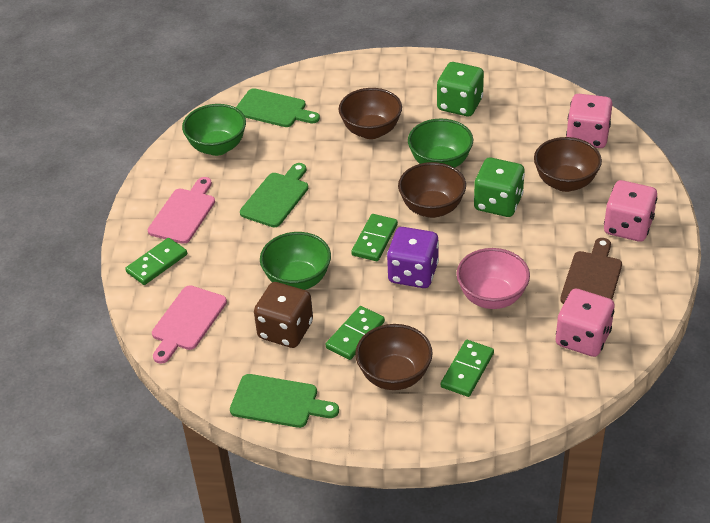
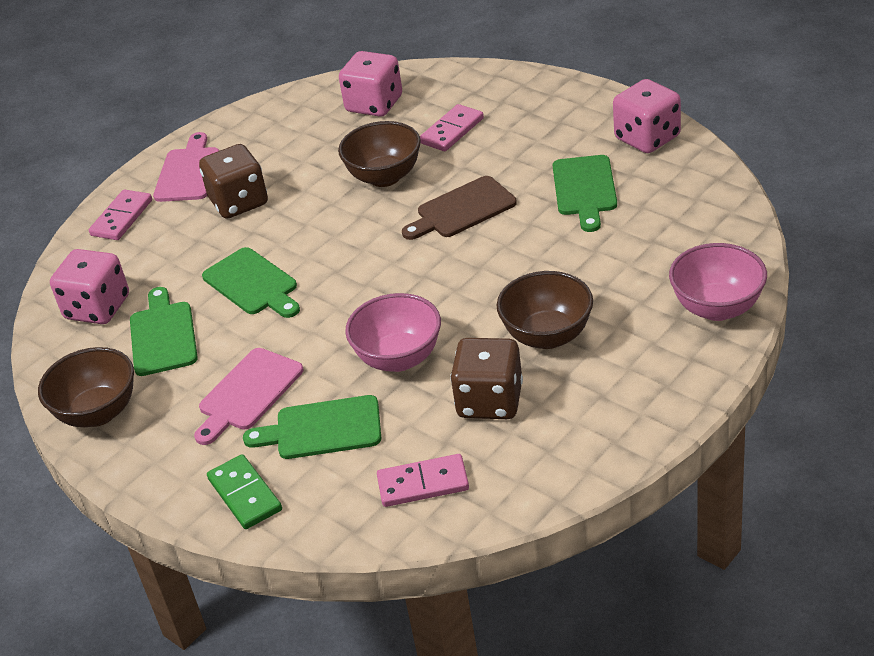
brown bowl: 4 -> 3
brown dice: 1 -> 2
green bowl: 3 -> 0
green cutting board: 3 -> 4
green dice: 2 -> 0
green domino: 4 -> 1
pink bowl: 1 -> 2
pink domino: 0 -> 3
purple dice: 1 -> 0

